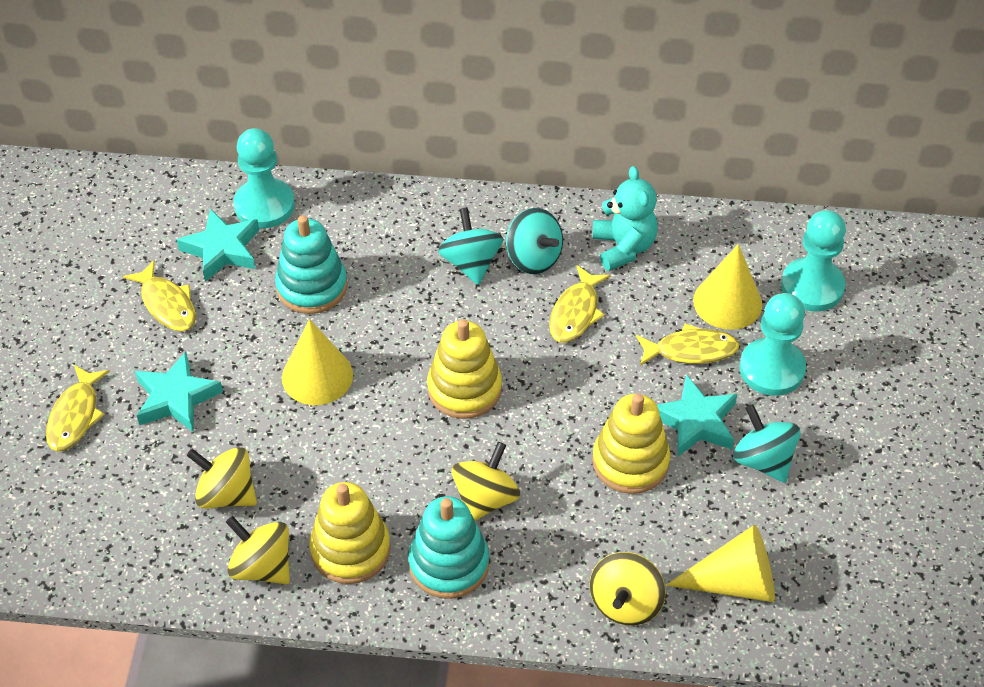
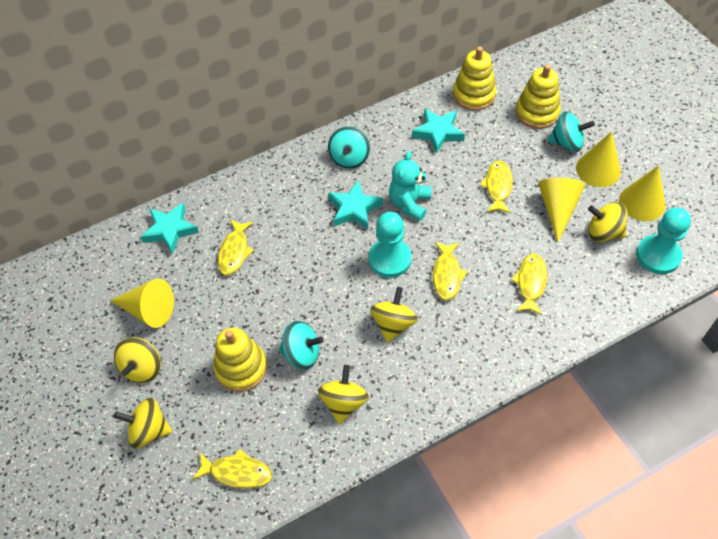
turquoise pawn: 3 -> 2
turquoise stacking toy: 2 -> 0
yellow cone: 3 -> 4
yellow fish: 4 -> 5
yellow spinning top: 4 -> 5

